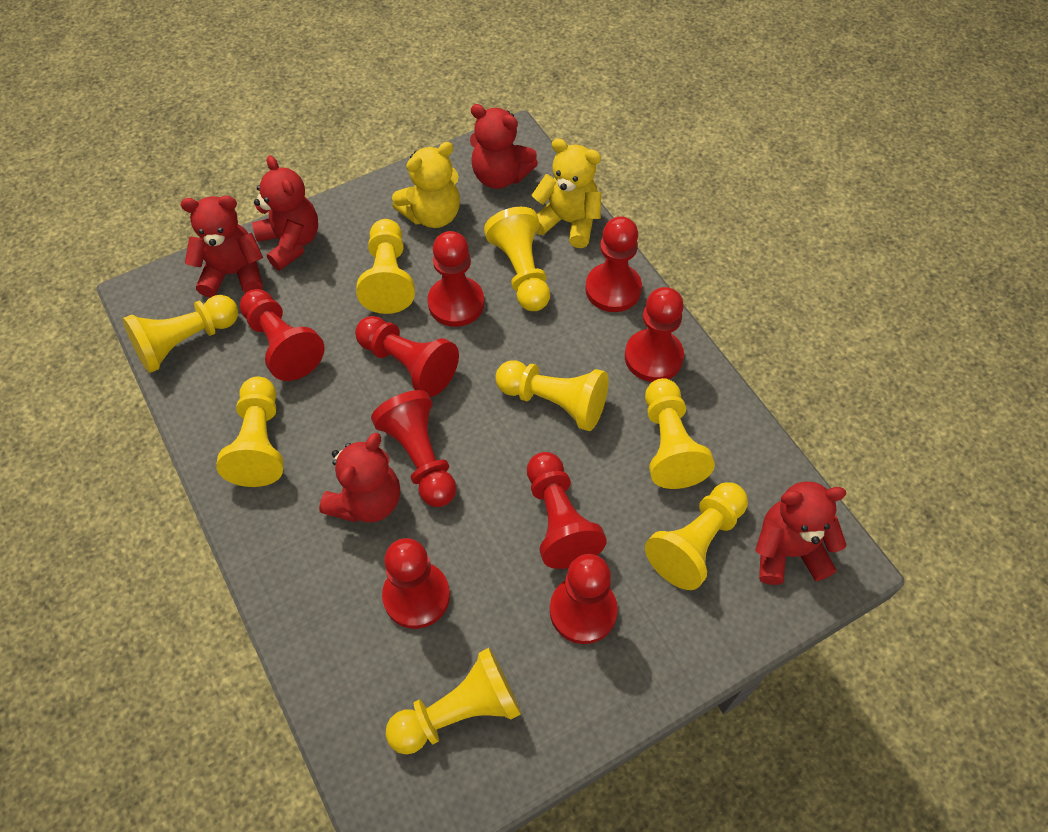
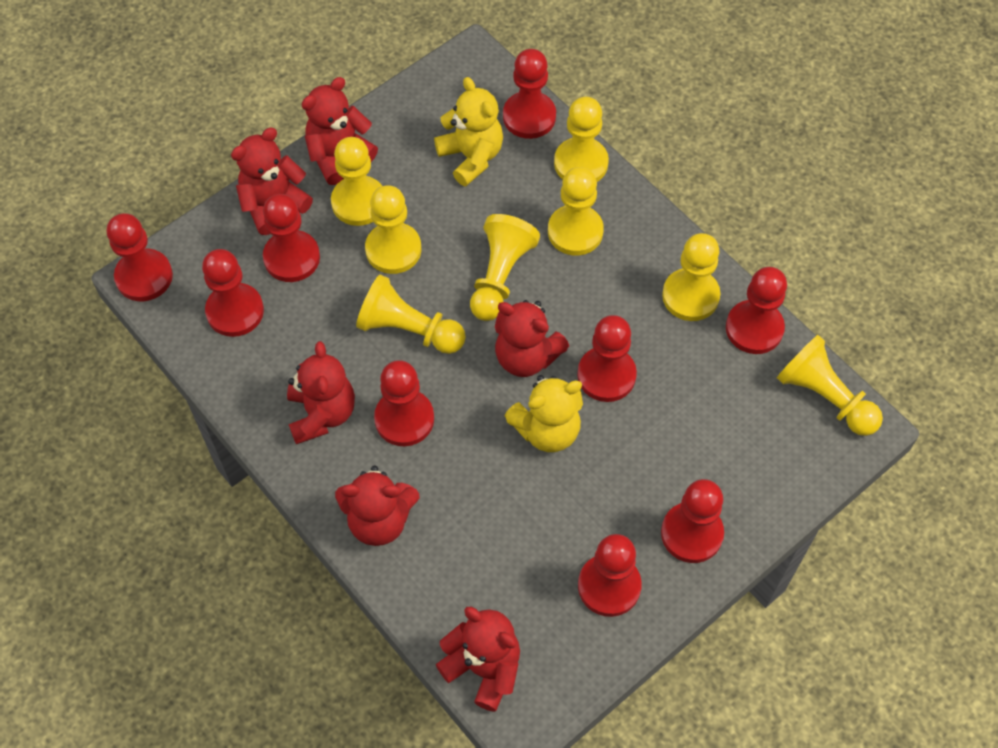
red teddy bear: 5 -> 6

